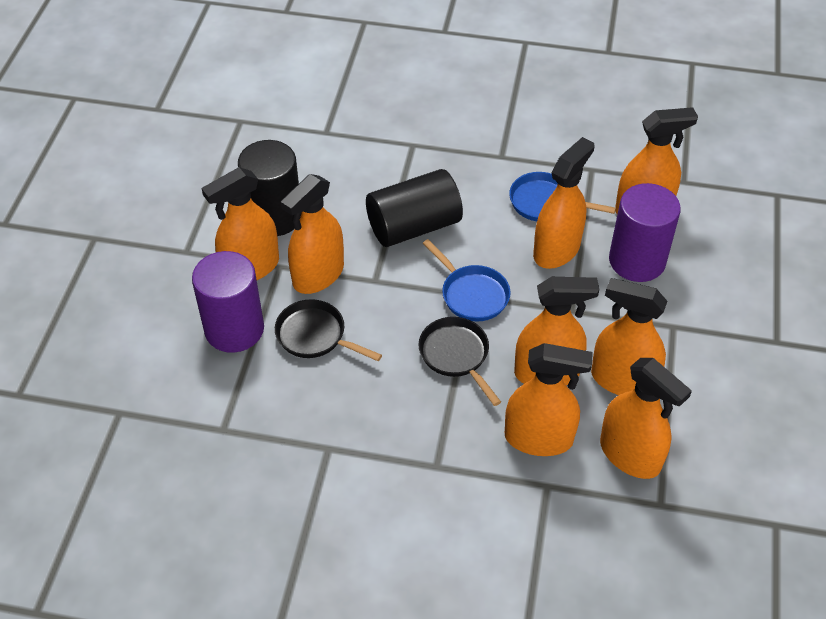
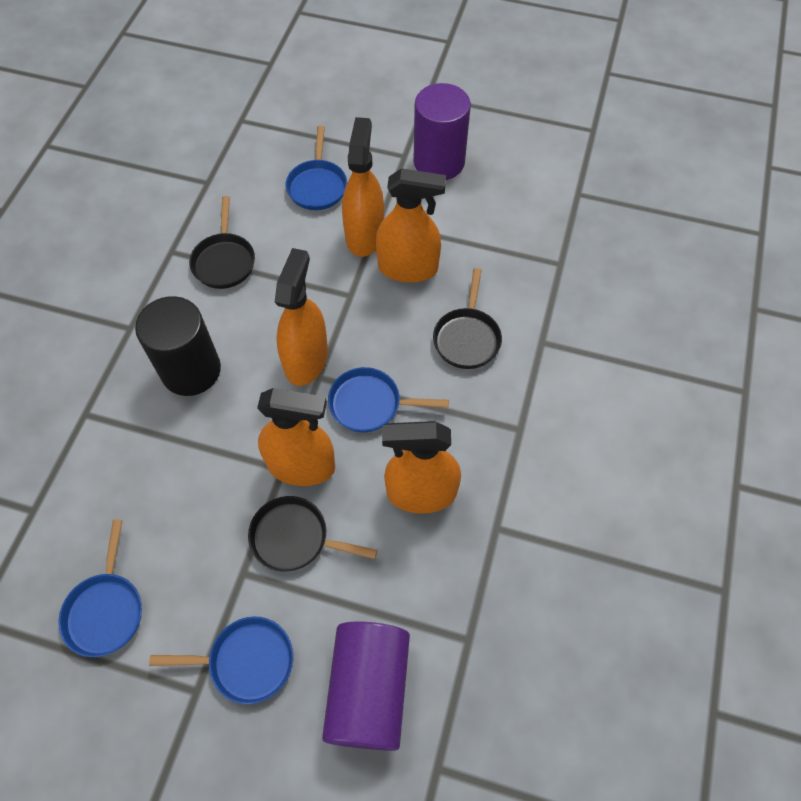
black cylinder: 2 -> 1
black pan: 2 -> 3
blue pan: 2 -> 4
orange spray bottle: 8 -> 5

